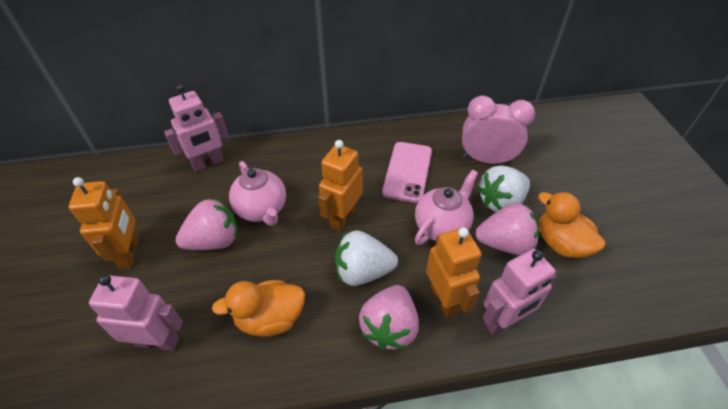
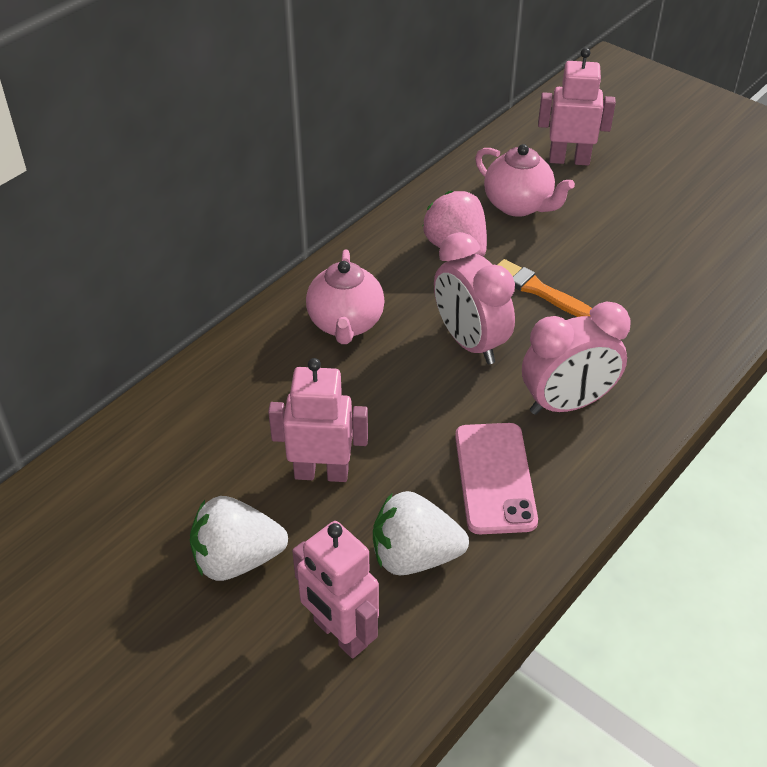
orange brush: 0 -> 1
orange duck: 2 -> 0
orange robot: 3 -> 0
pink clock: 1 -> 2
pink strawberry: 3 -> 1

